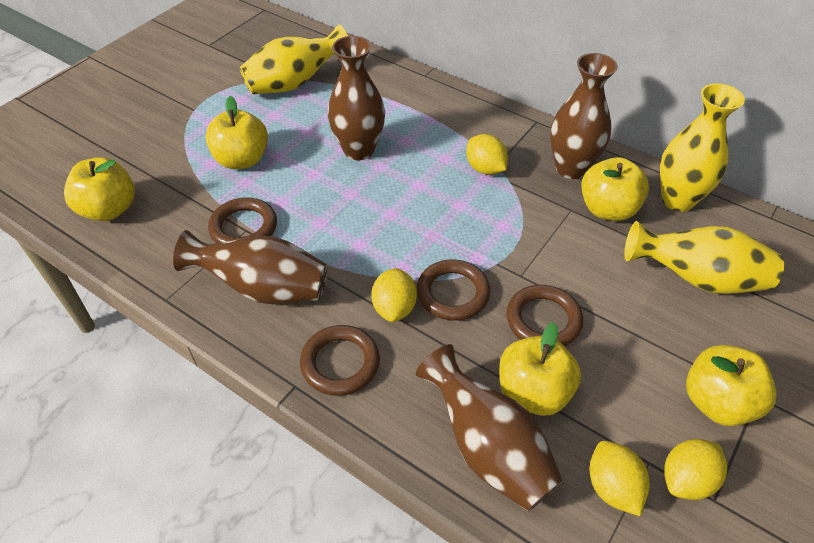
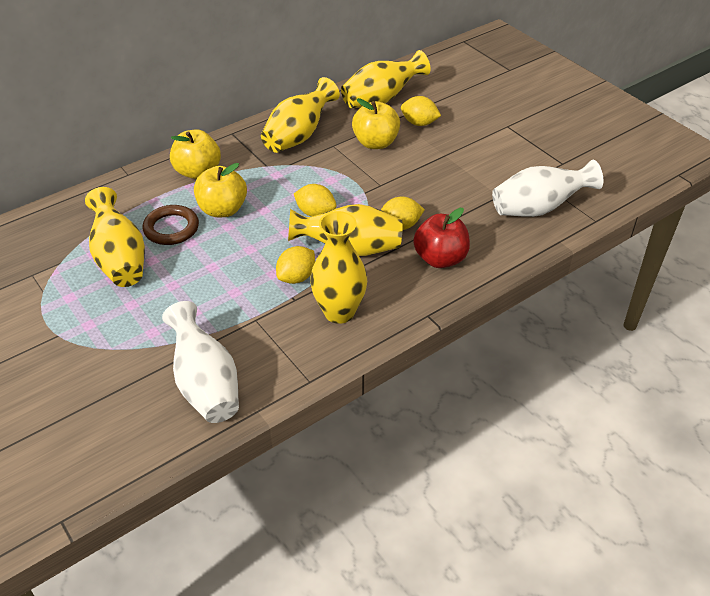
brown ring: 4 -> 1
brown vase: 4 -> 0
red apple: 0 -> 1
white vase: 0 -> 2
yellow apple: 5 -> 3
yellow vase: 3 -> 5

